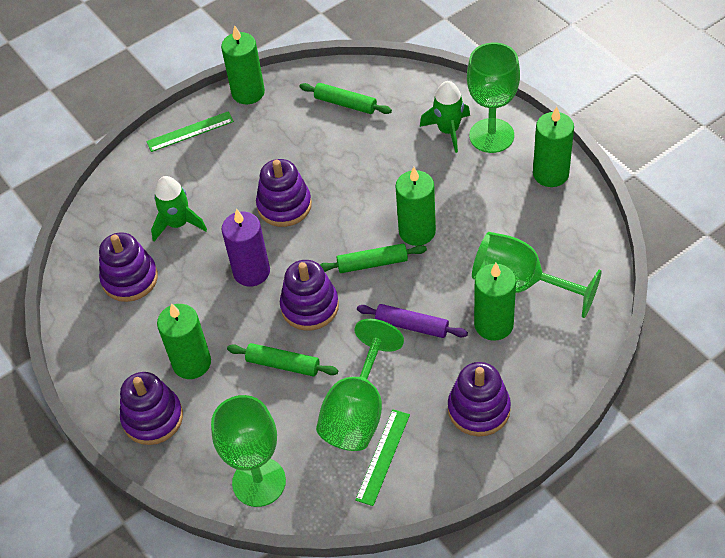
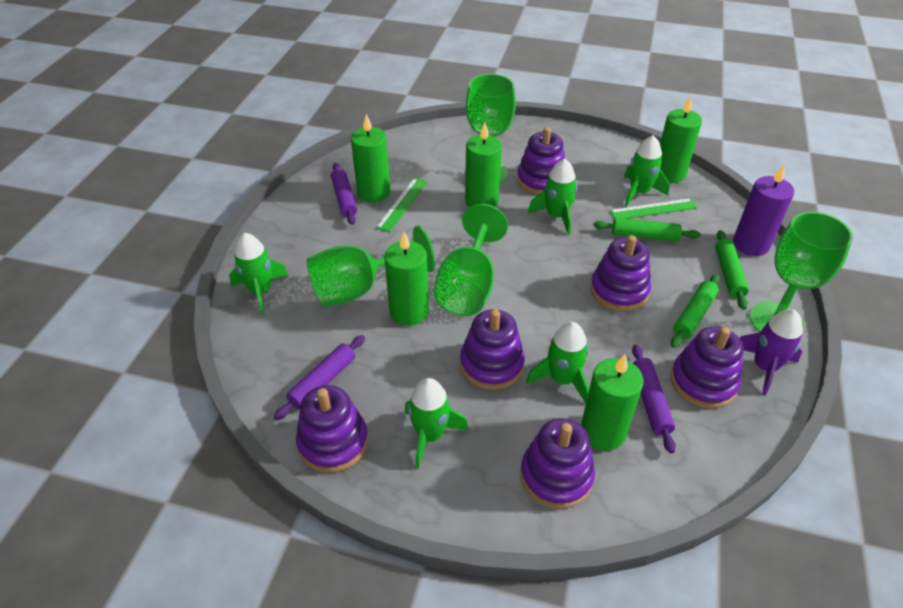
green rocket: 2 -> 5
purple rocket: 0 -> 1
purple rolling pin: 1 -> 3
purple stacking toy: 5 -> 6

